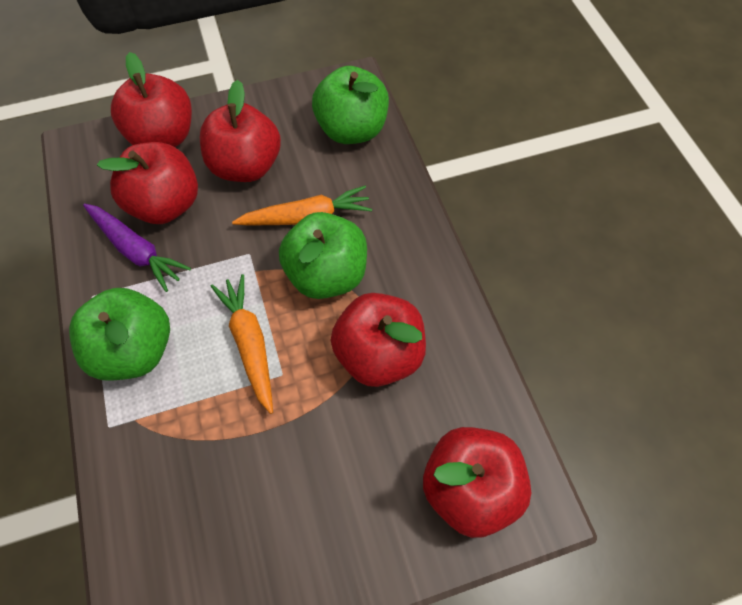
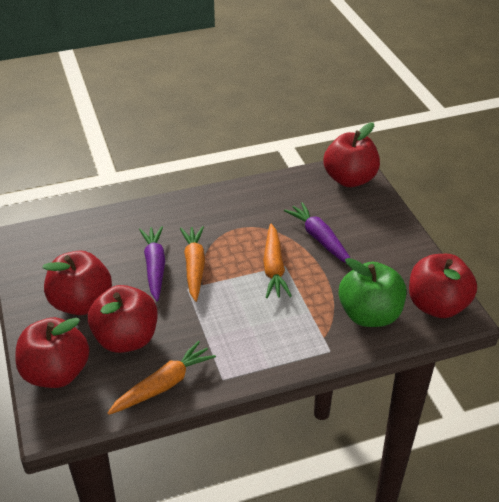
green apple: 3 -> 1
orange carrot: 2 -> 3
purple carrot: 1 -> 2

